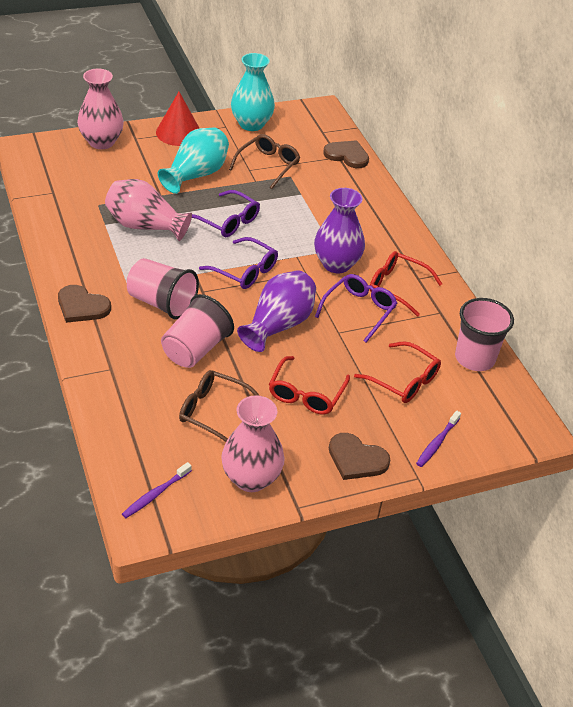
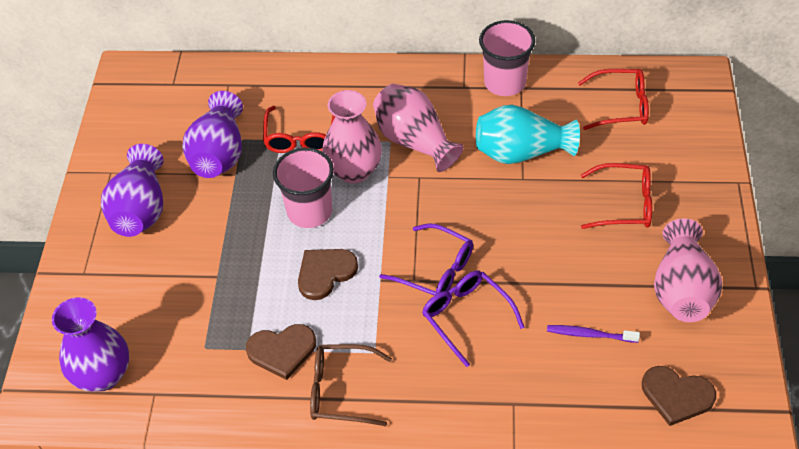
brown glasses: 2 -> 1
pink cup: 3 -> 2
purple glasses: 3 -> 2
purple toothbrush: 2 -> 1
purple vase: 2 -> 3
red cone: 1 -> 0
turquoise vase: 2 -> 1

